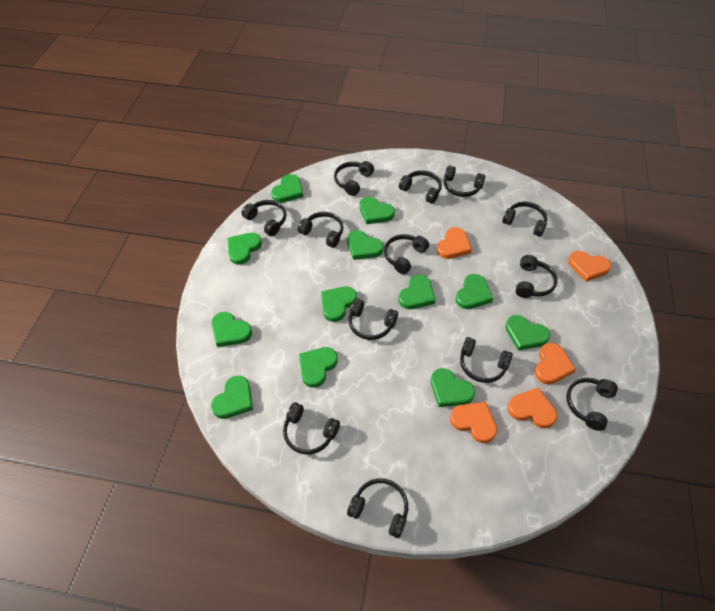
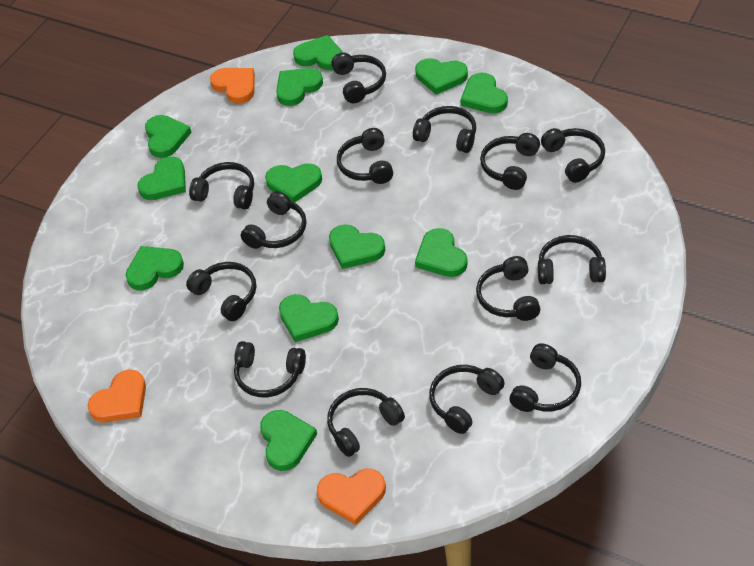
black headphones: 13 -> 14
orange heart: 5 -> 3

